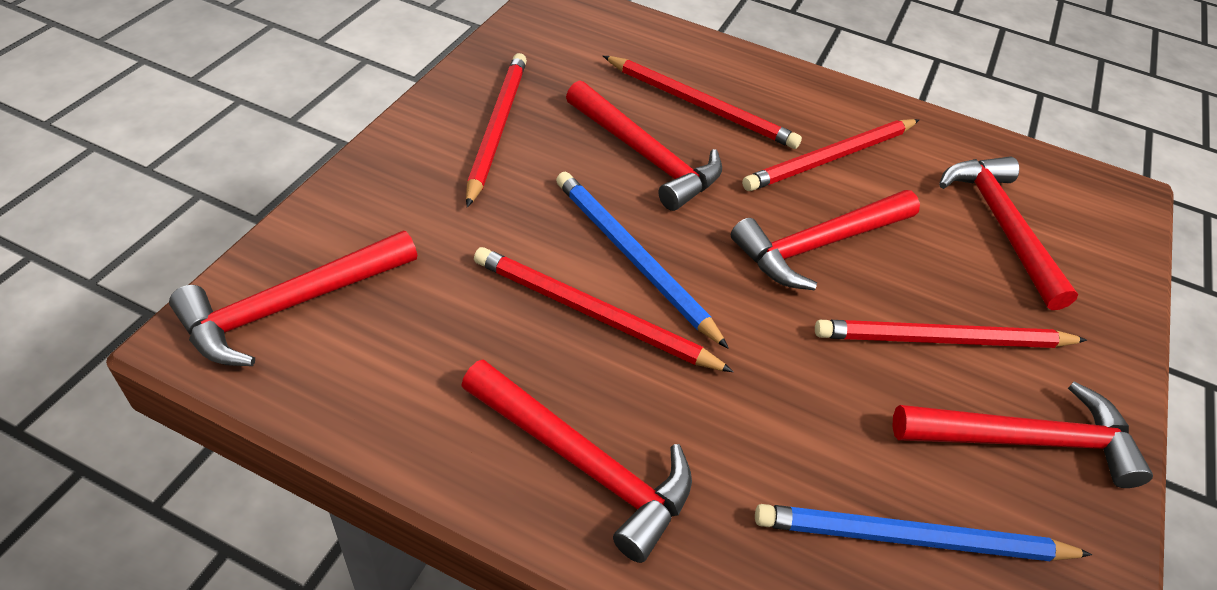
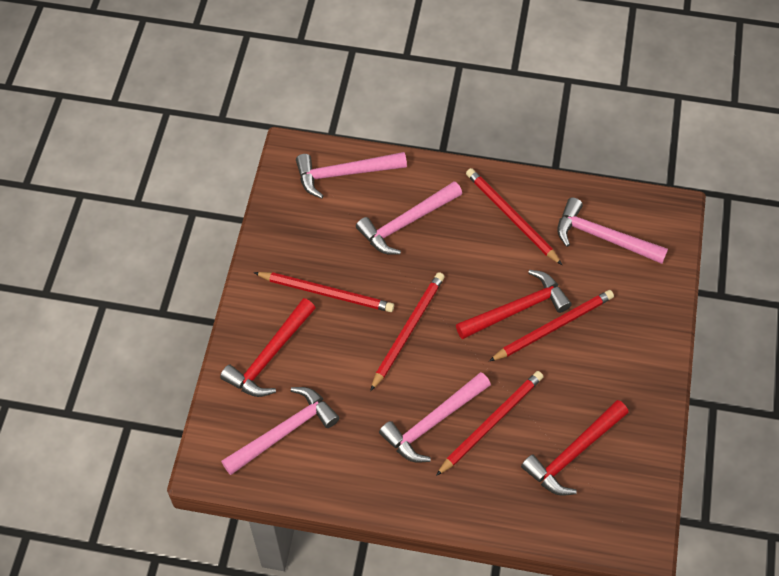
blue pencil: 2 -> 0
pink hammer: 0 -> 5
red hammer: 6 -> 3

